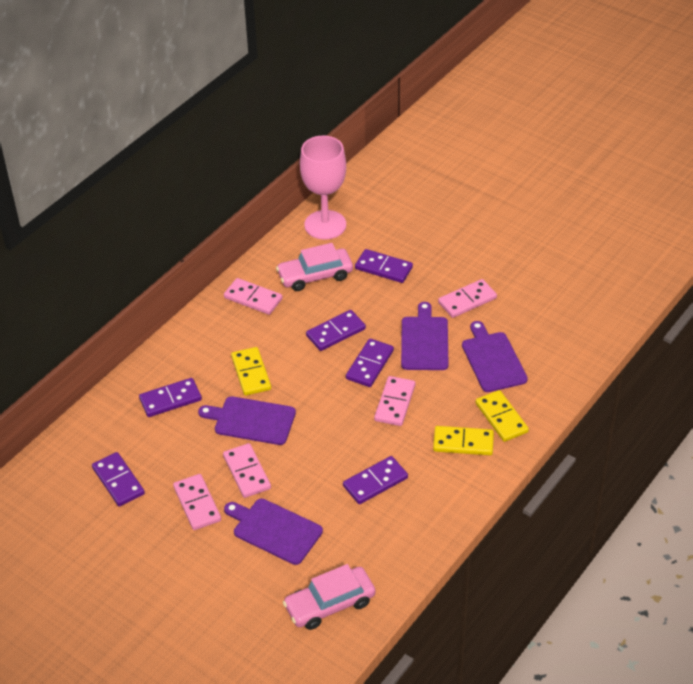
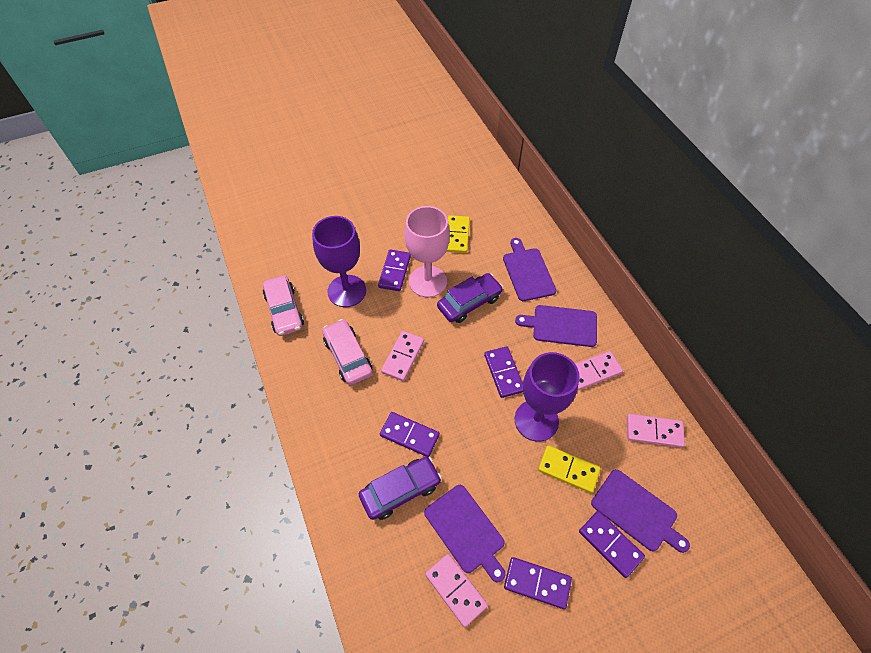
pink domino: 5 -> 4
purple car: 0 -> 2
purple domino: 6 -> 5
purple goblet: 0 -> 2
yellow domino: 3 -> 2

